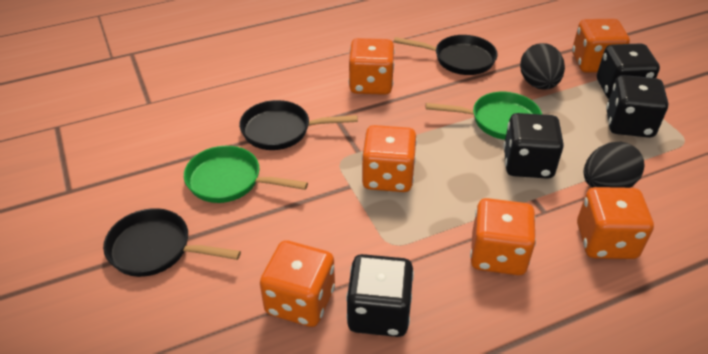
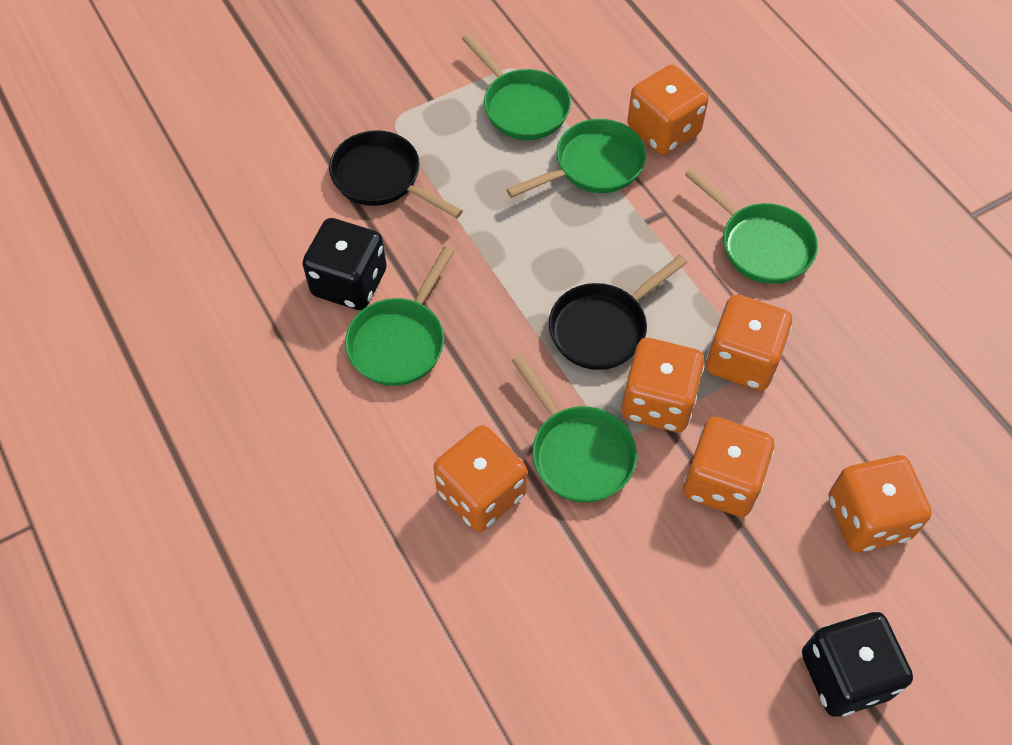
black dice: 4 -> 2
black egg: 2 -> 0
black pan: 3 -> 2
green pan: 2 -> 5

